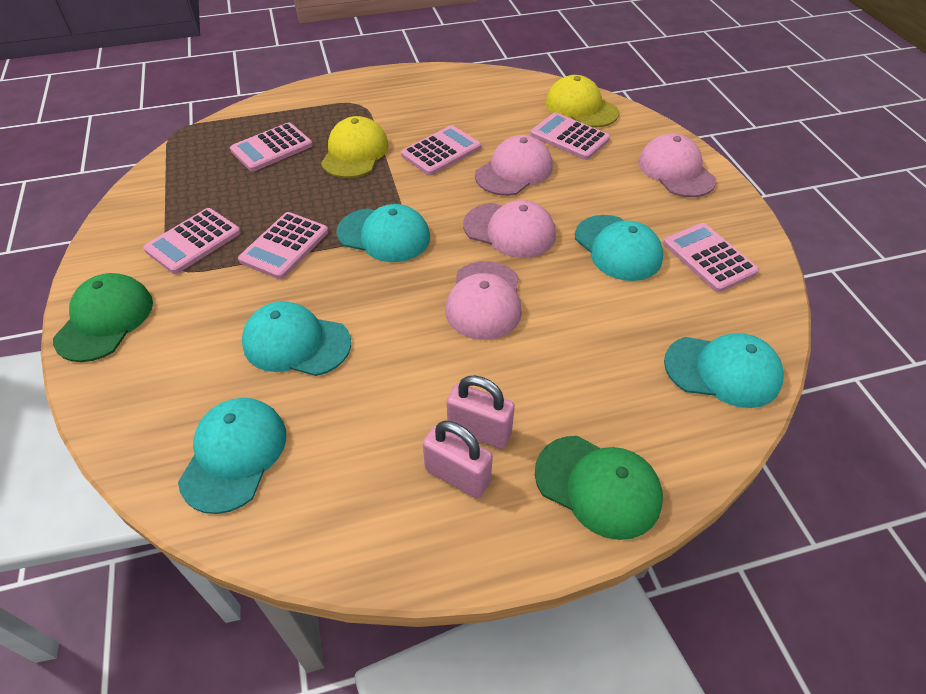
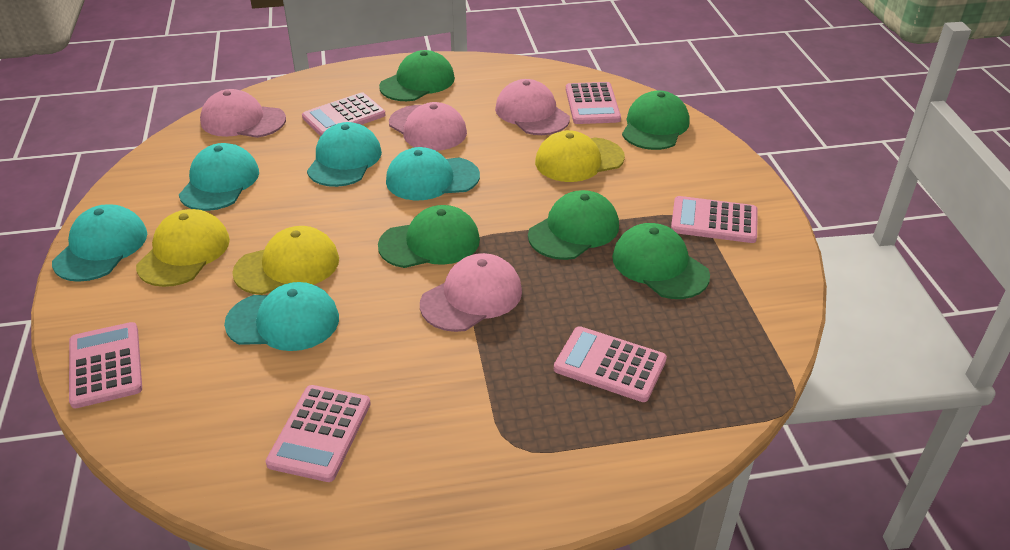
green cap: 2 -> 5
pink padlock: 2 -> 0
yellow cap: 2 -> 3

